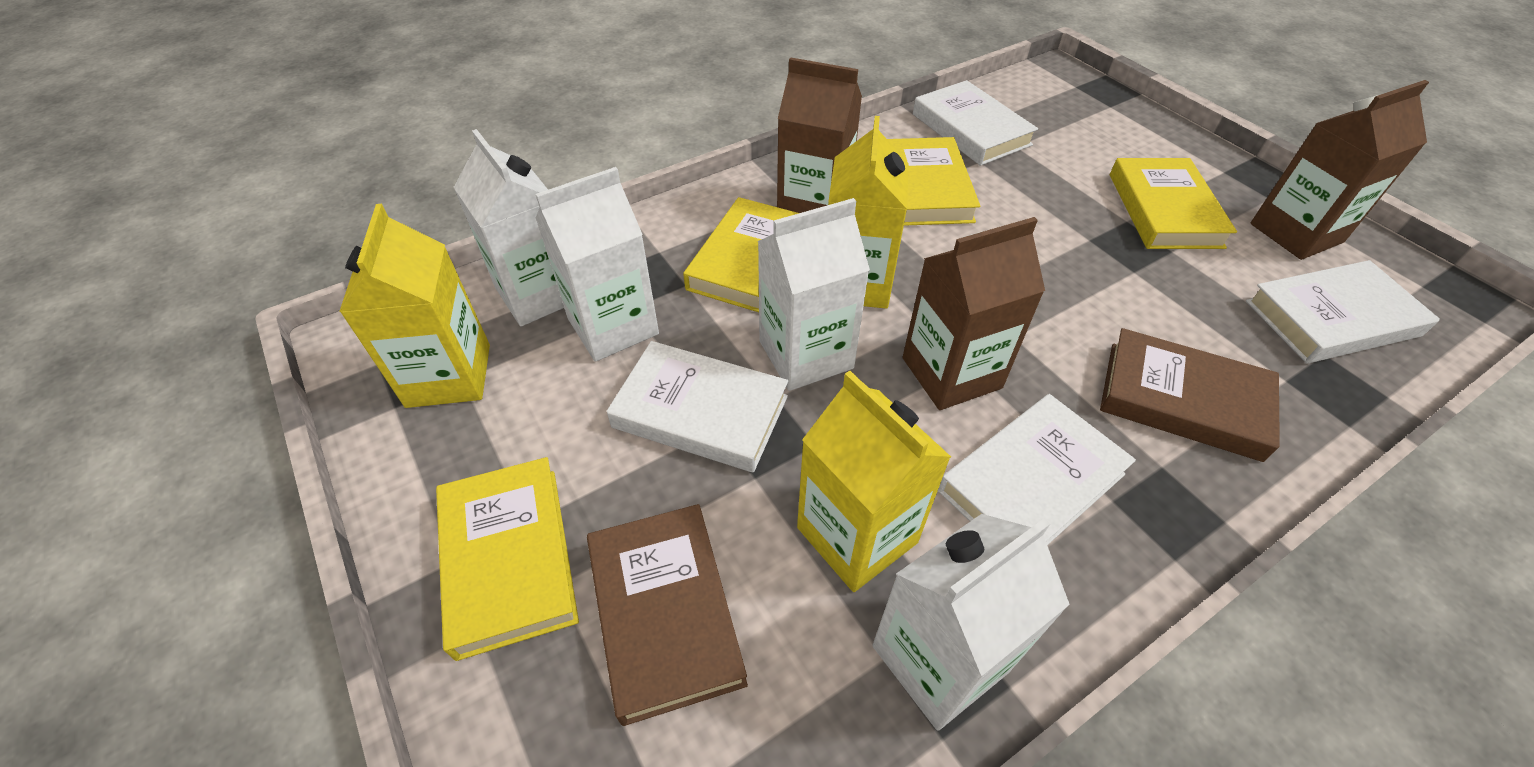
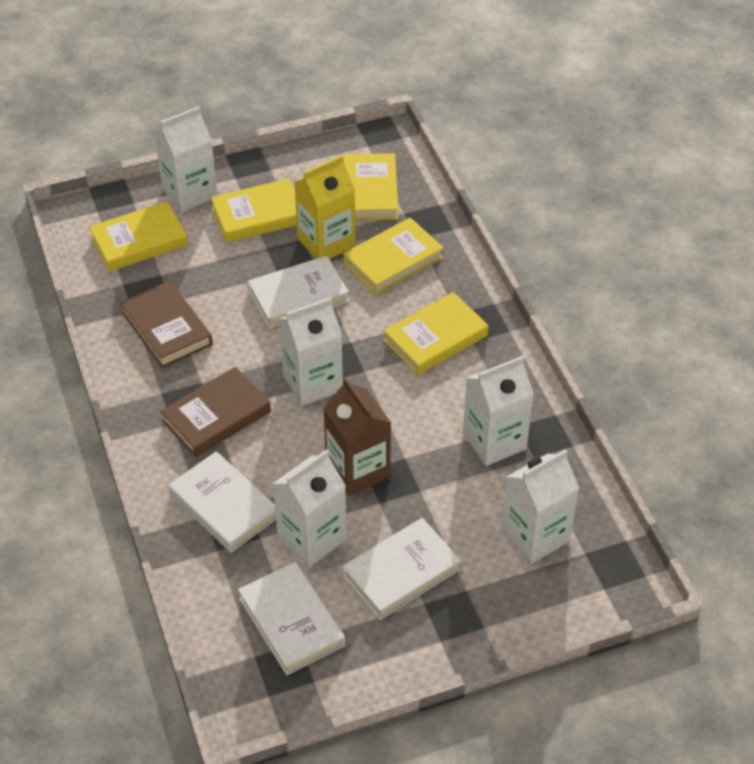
brown carton: 3 -> 1
white carton: 4 -> 5
yellow book: 4 -> 5
yellow carton: 3 -> 1

